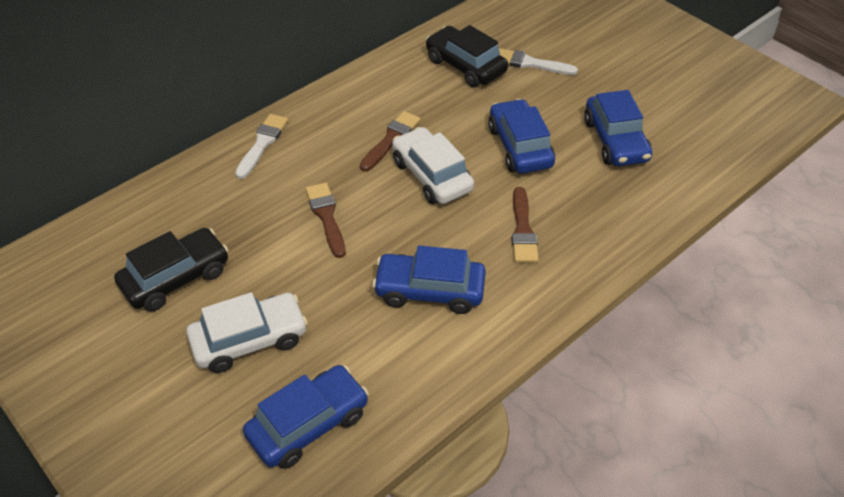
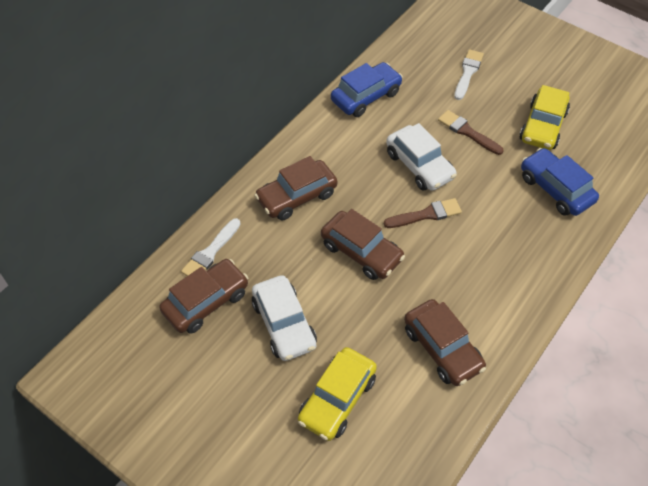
black car: 2 -> 0
blue car: 4 -> 2
brown brush: 3 -> 2
brown car: 0 -> 4
yellow car: 0 -> 2

